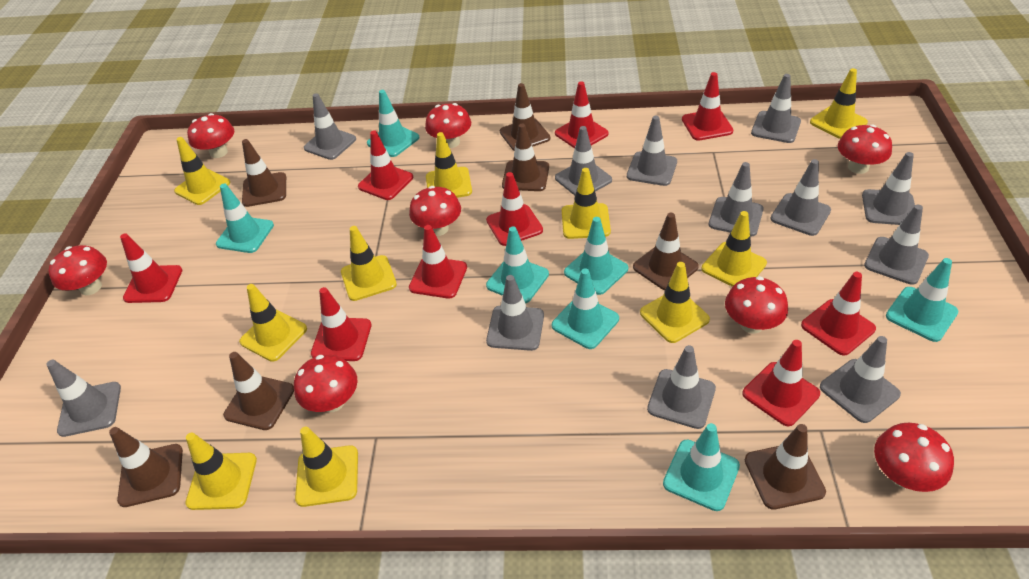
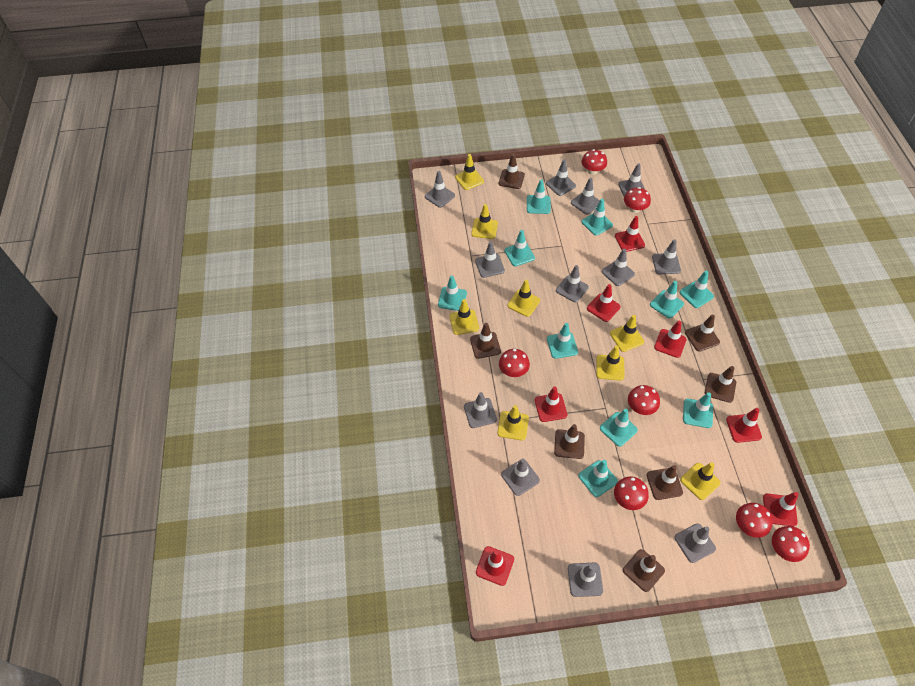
red mushroom: 8 -> 7
red traffic cone: 9 -> 7
turquoise traffic cone: 7 -> 10
yellow traffic cone: 10 -> 8

